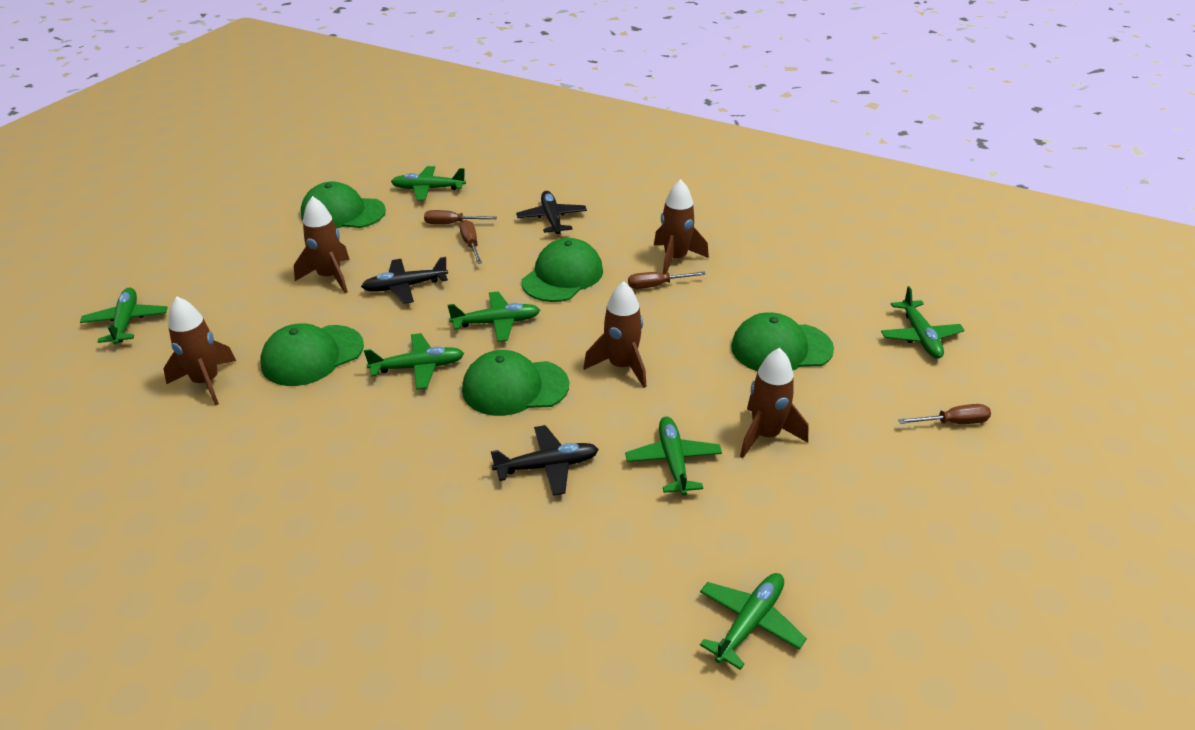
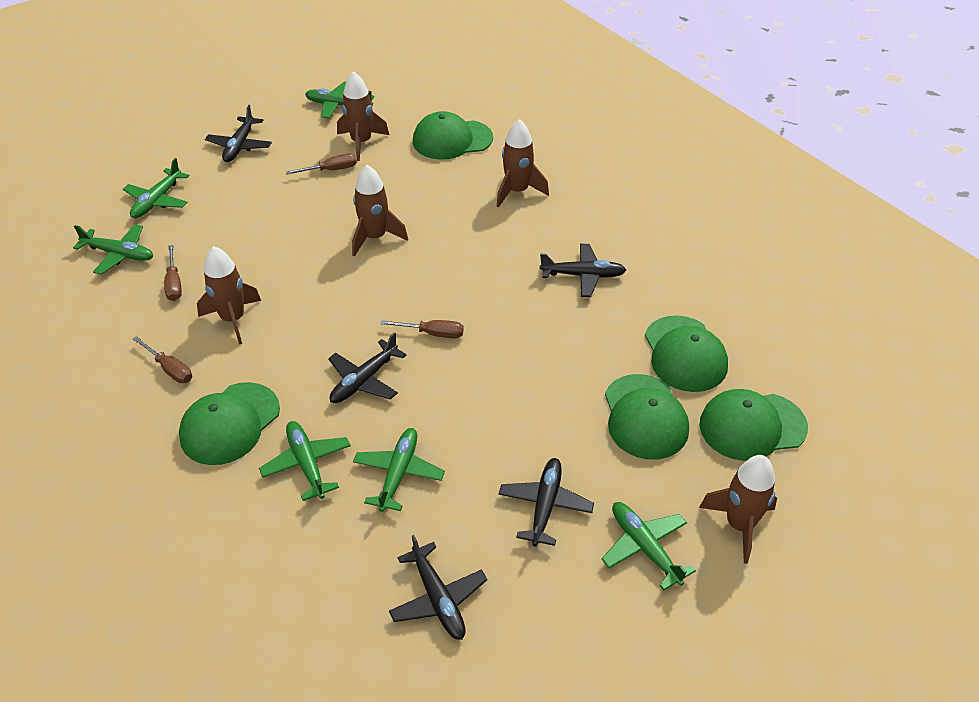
black plane: 3 -> 5
green plane: 7 -> 6

